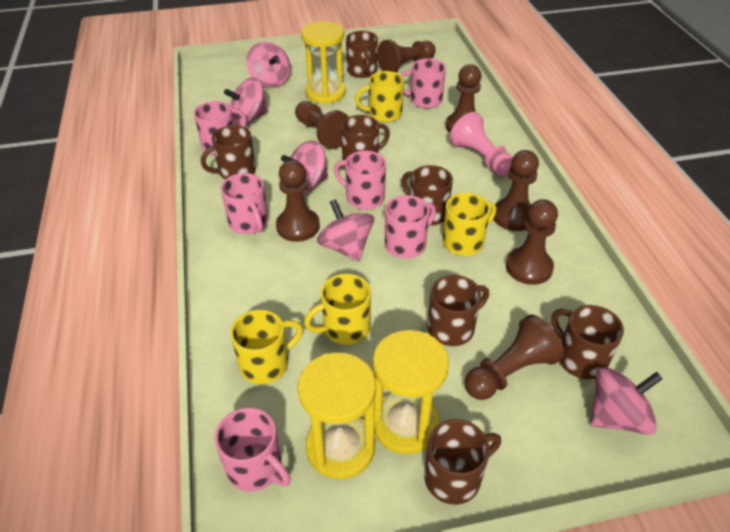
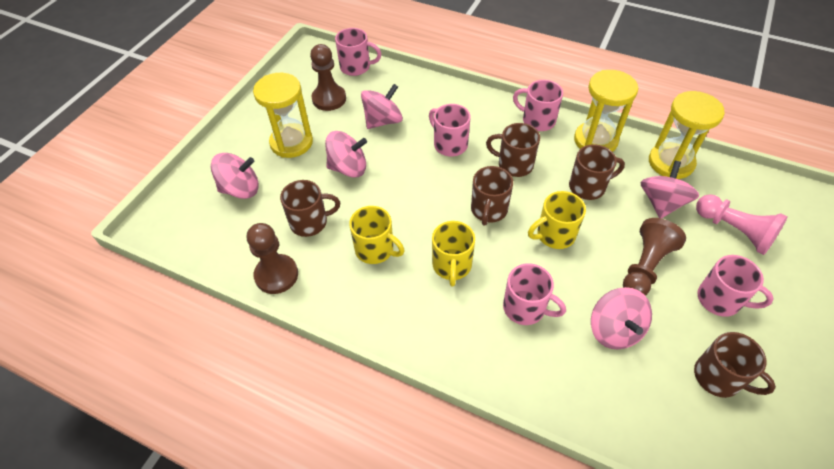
brown mug: 7 -> 5
brown pawn: 7 -> 3
pink mug: 6 -> 5
yellow mug: 4 -> 3

